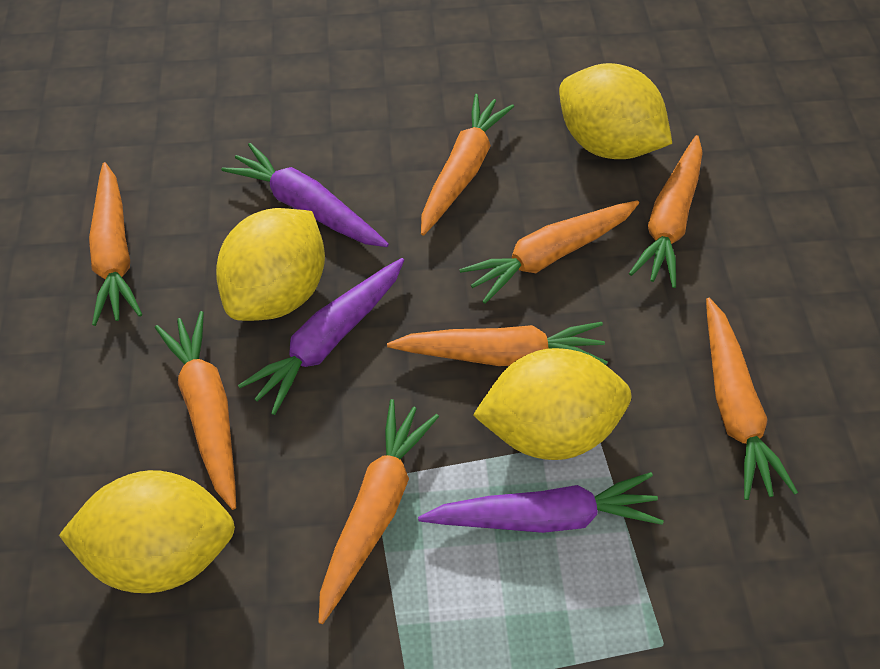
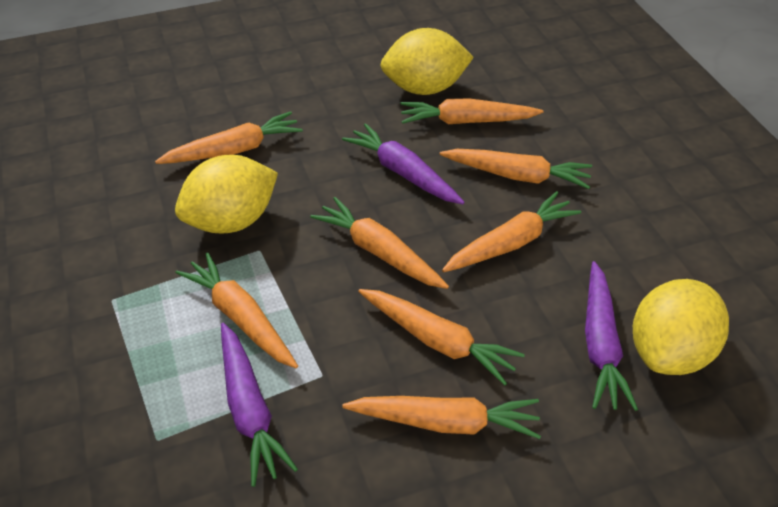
yellow lemon: 4 -> 3

